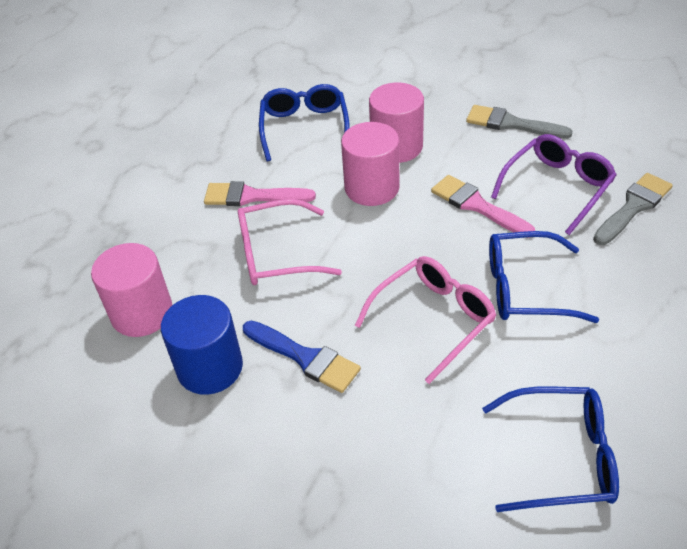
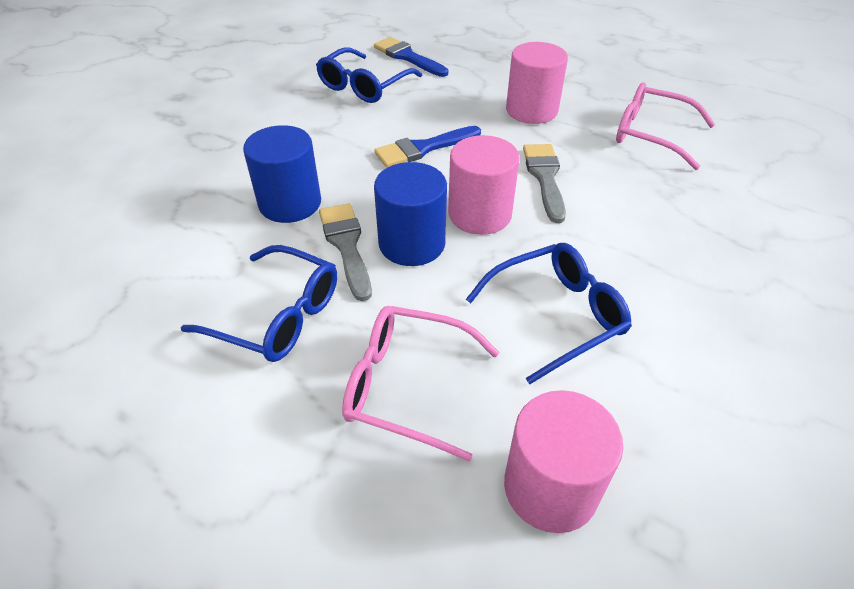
blue brush: 1 -> 2
blue cylinder: 1 -> 2
pink brush: 2 -> 0
purple glasses: 1 -> 0

